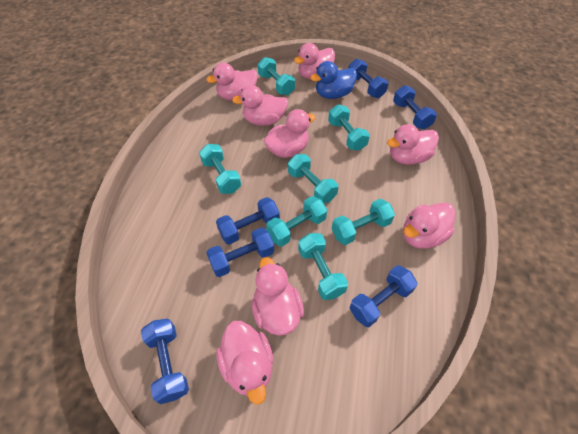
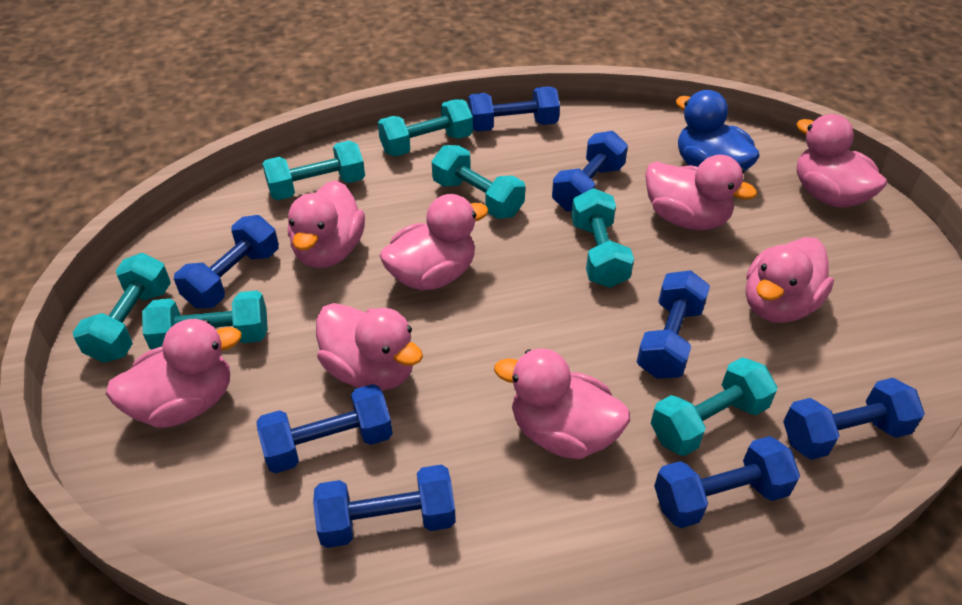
blue dumbbell: 6 -> 8

